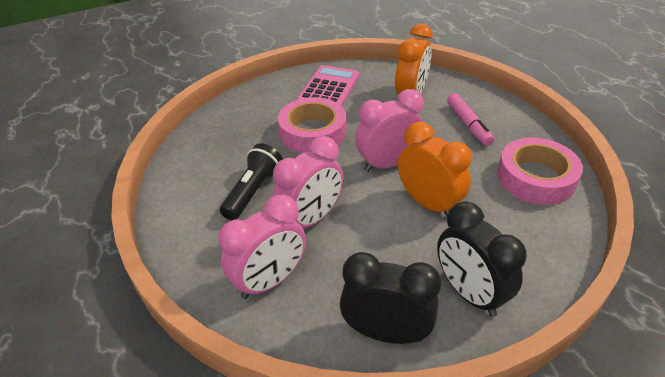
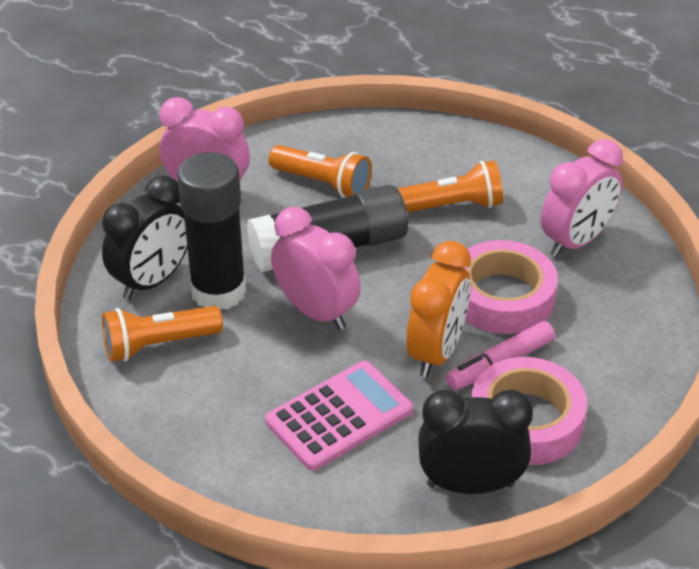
black flashlight: 1 -> 0
black glue stick: 0 -> 2
orange clock: 2 -> 1
orange flashlight: 0 -> 3

